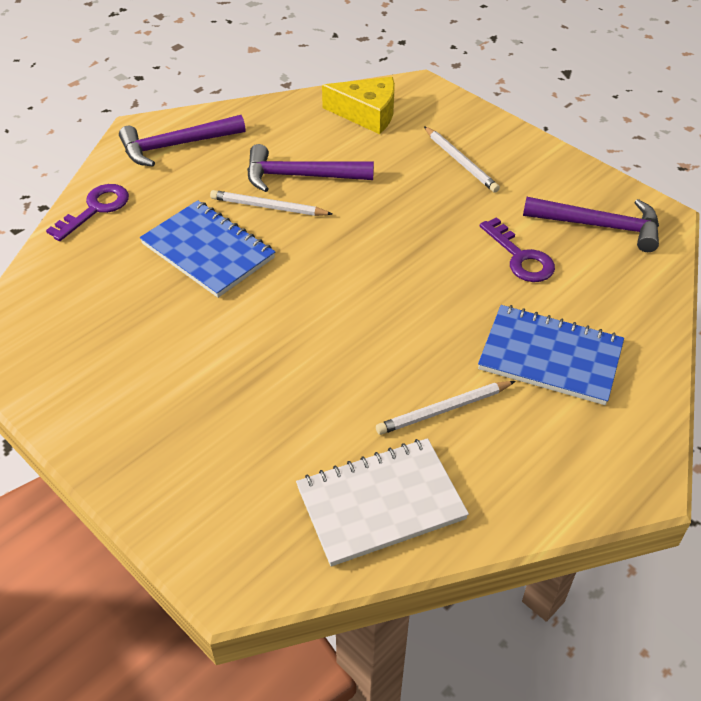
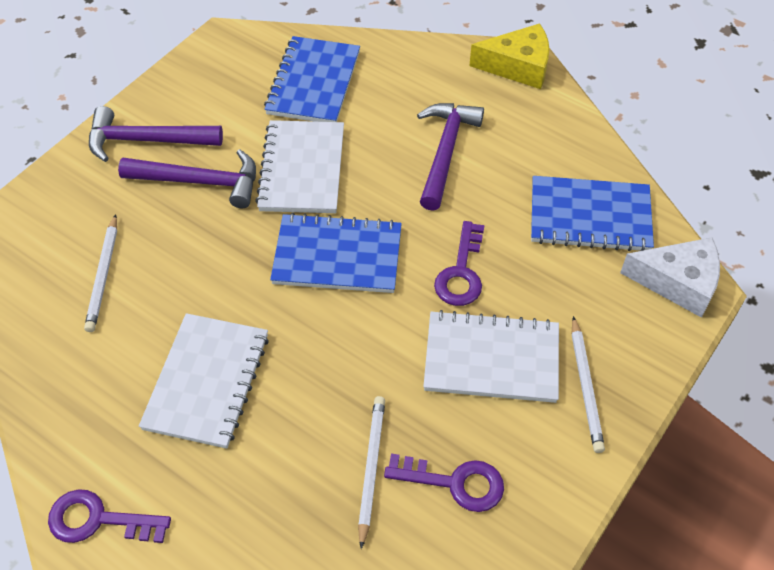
blue notebook: 2 -> 3
purple key: 2 -> 3
white cheese: 0 -> 1
white notebook: 1 -> 3

